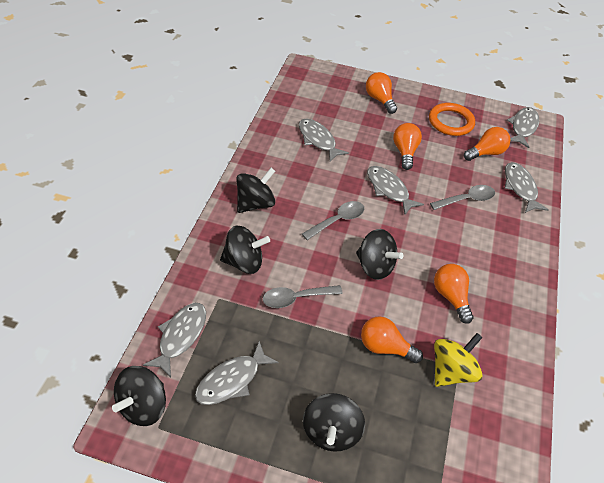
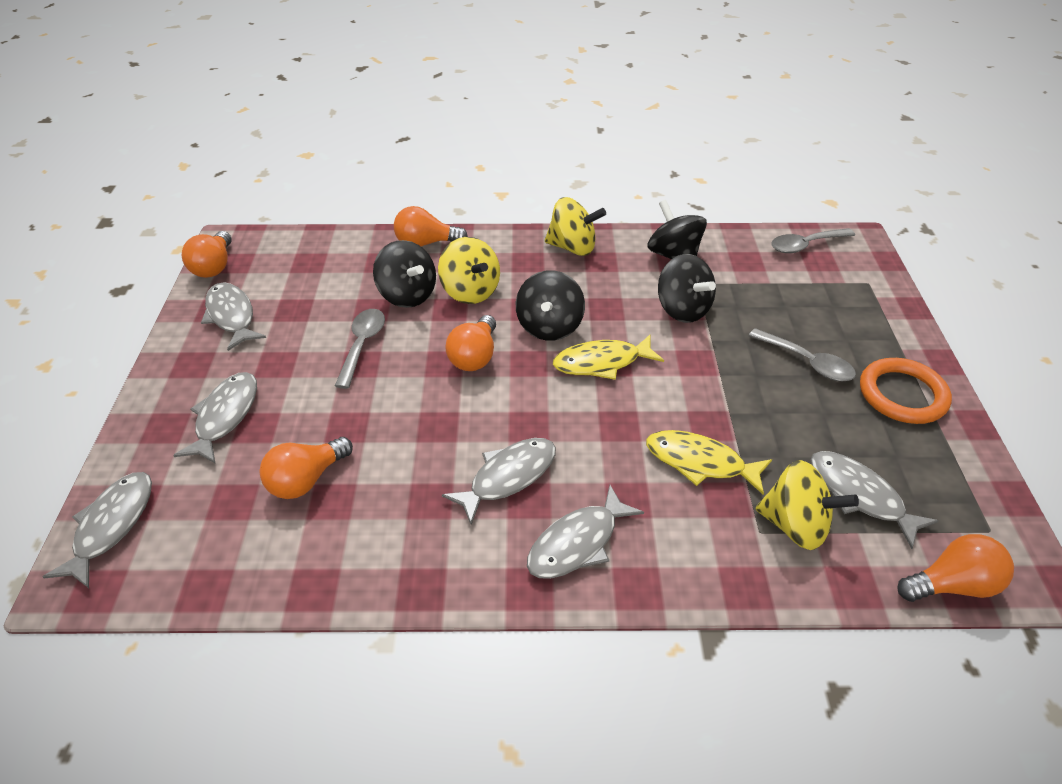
black spinning top: 5 -> 4
yellow fish: 0 -> 2
yellow spinning top: 1 -> 3

